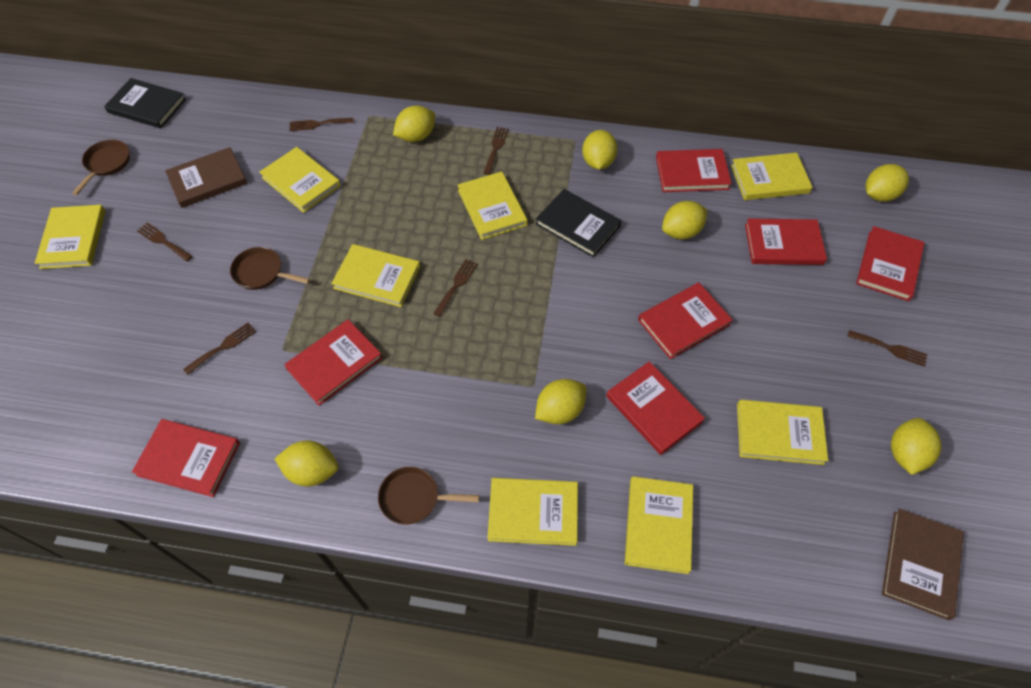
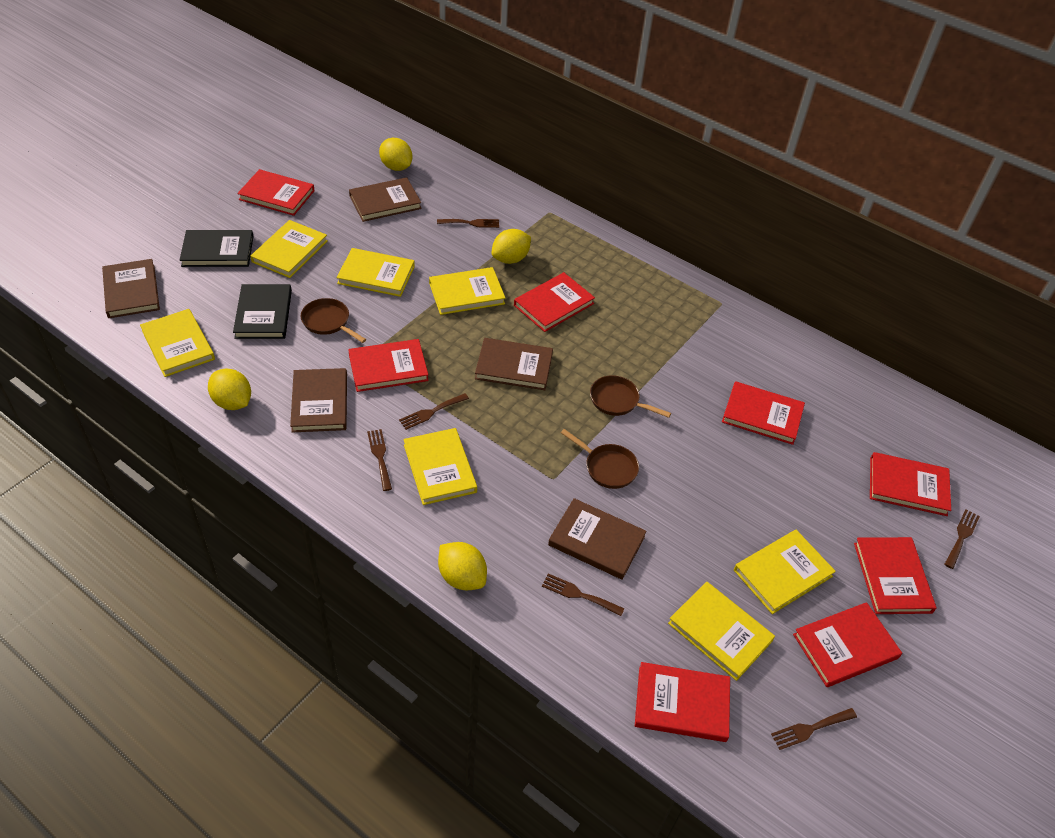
brown book: 2 -> 5
red book: 7 -> 8
yellow book: 8 -> 7
yellow lemon: 7 -> 4

